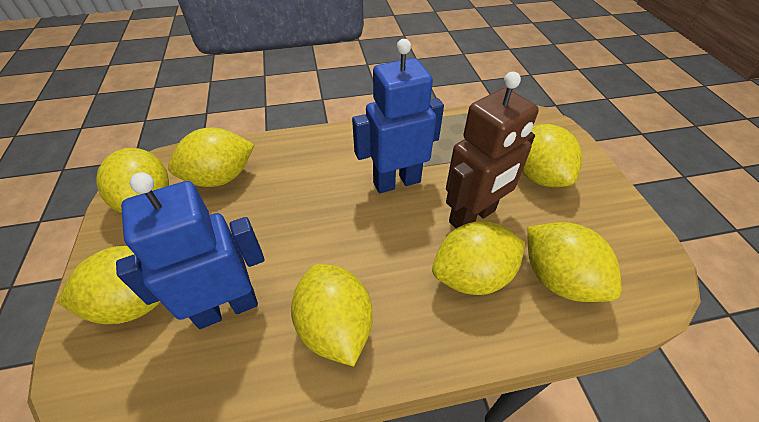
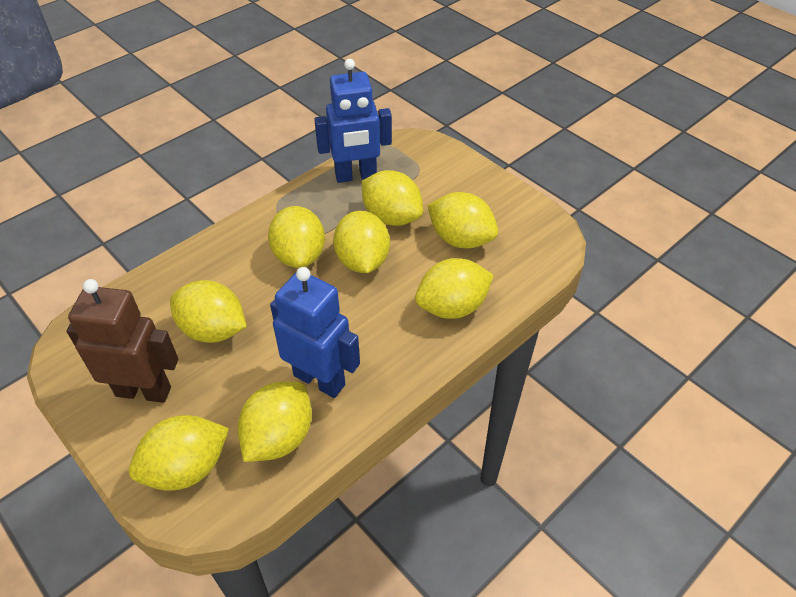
yellow lemon: 7 -> 8

